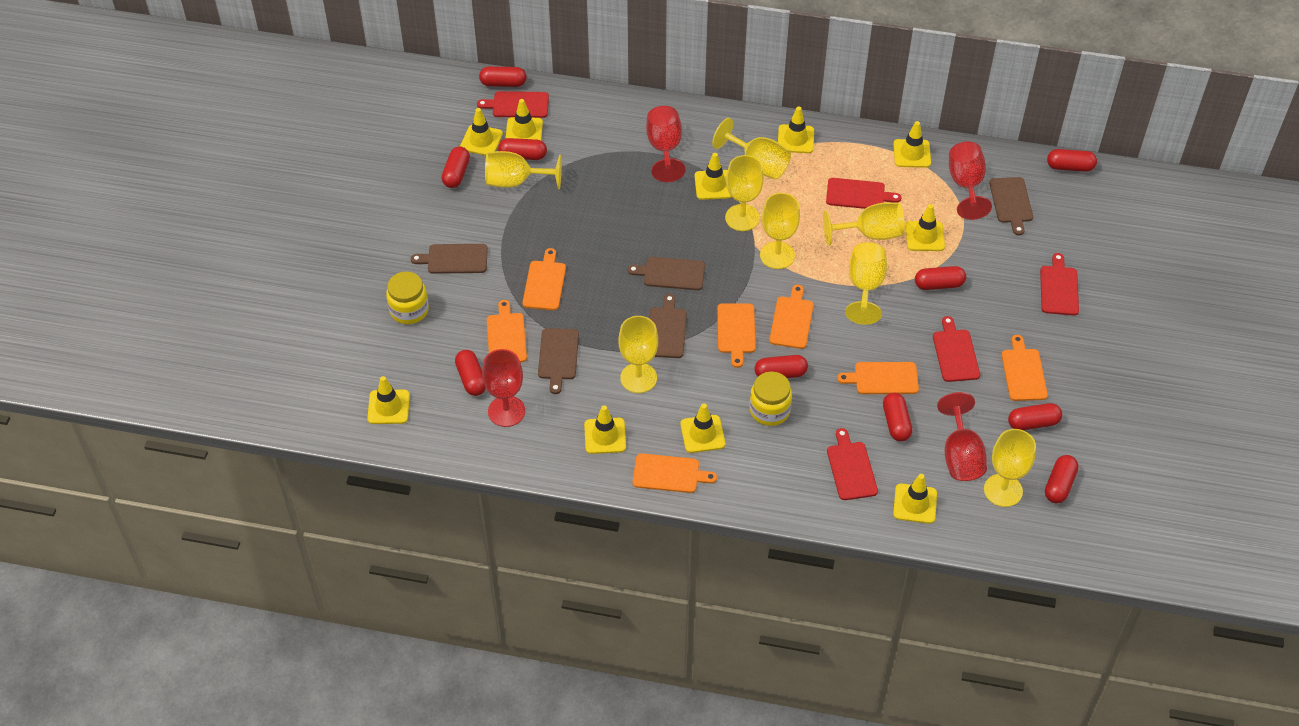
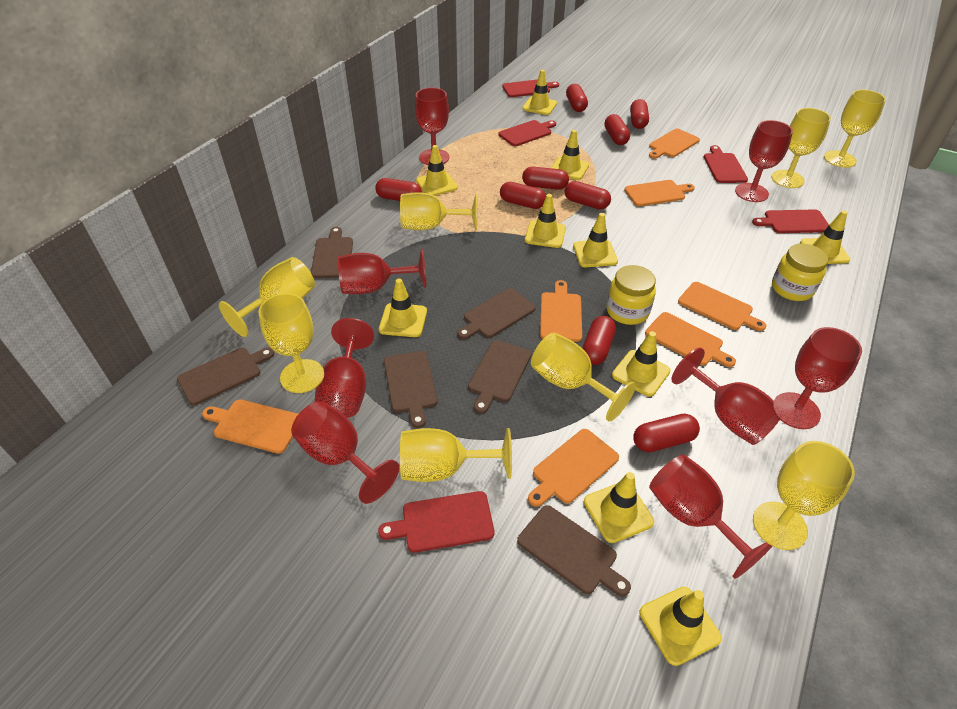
brown cutting board: 5 -> 6
red capsule: 10 -> 9
red goblet: 4 -> 8

